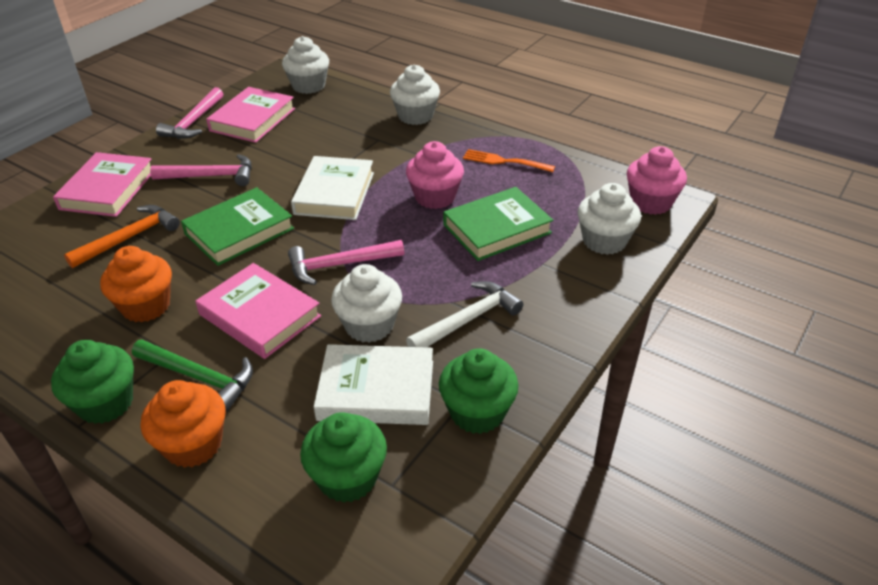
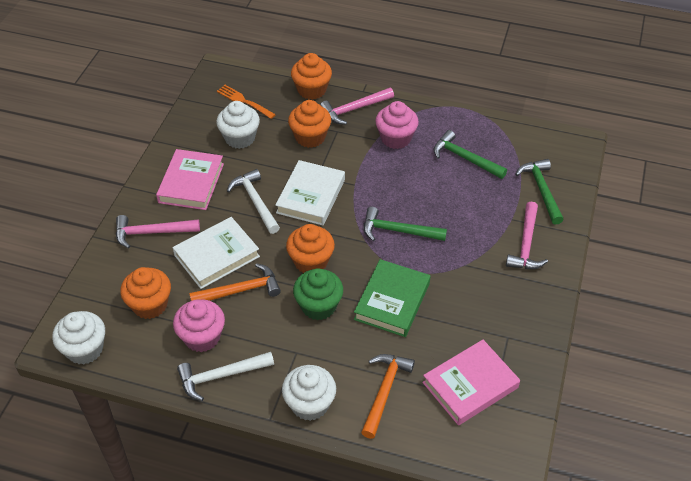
green book: 2 -> 1
green cupcake: 3 -> 1
green hammer: 1 -> 3
orange cupcake: 2 -> 4
orange hammer: 1 -> 2
pink book: 3 -> 2
white cupcake: 4 -> 3
white hammer: 1 -> 2

